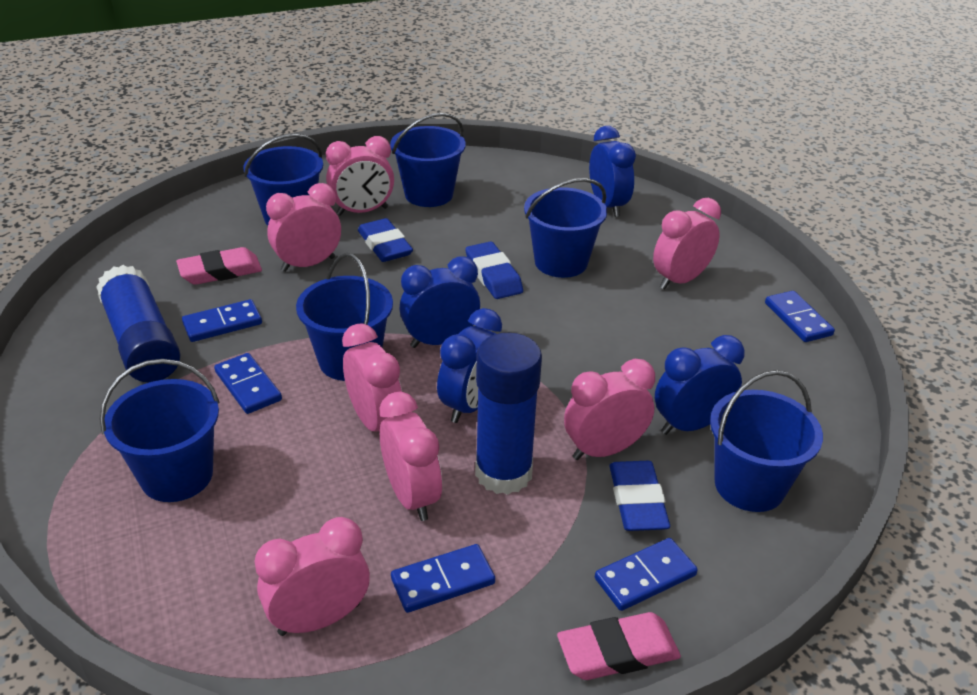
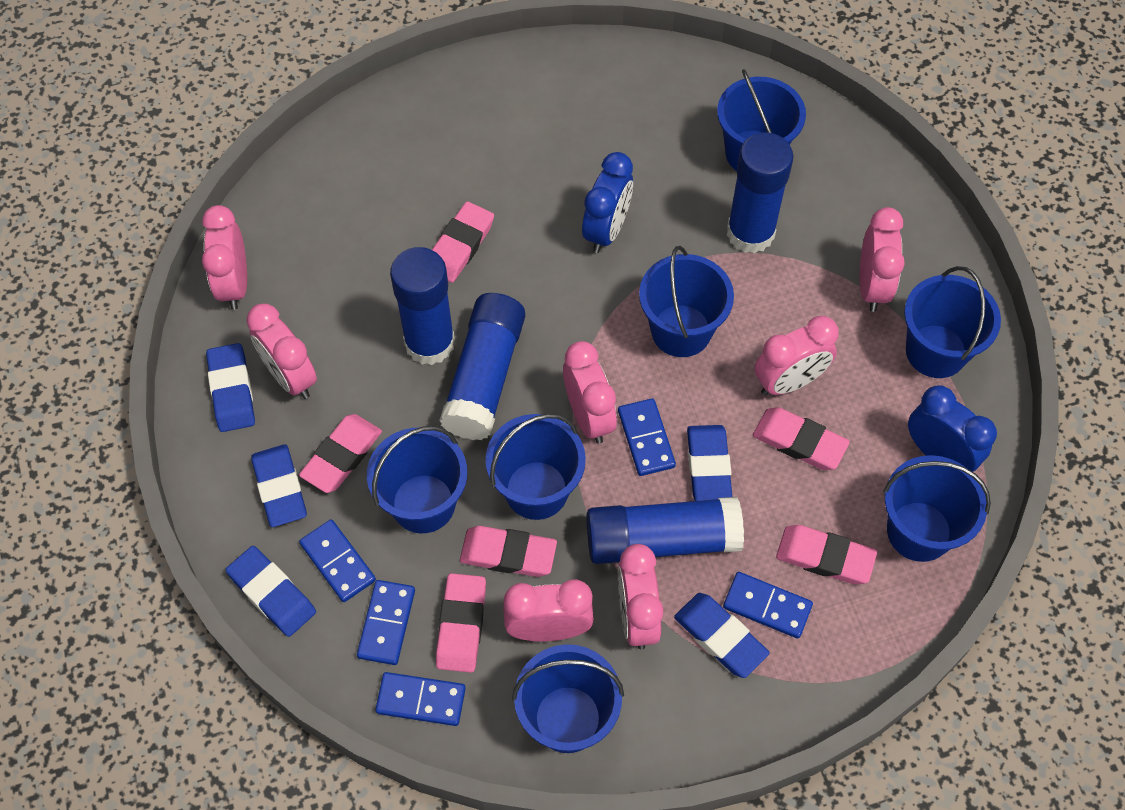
blue bucket: 6 -> 7
blue clock: 4 -> 2
blue eraser: 3 -> 5
blue glue stick: 2 -> 4
pink eraser: 2 -> 6

